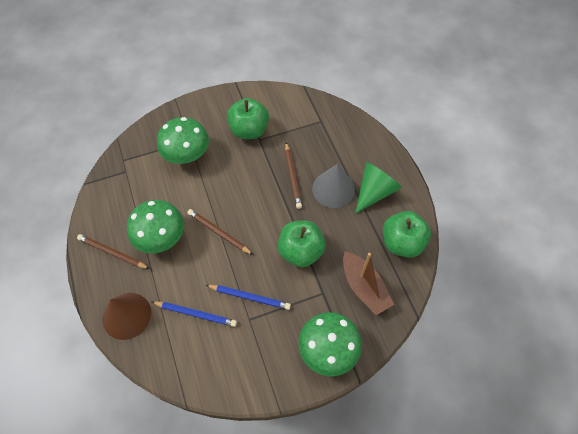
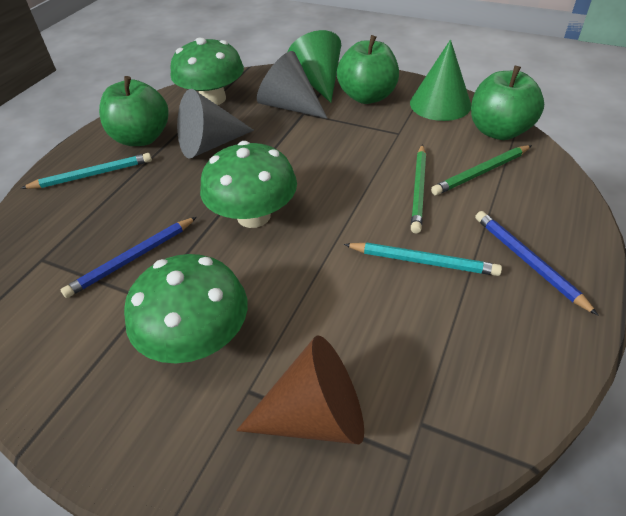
brown boat: 1 -> 0
brown pencil: 3 -> 0
green cone: 1 -> 2
green pencil: 0 -> 2
grey cone: 1 -> 2
turquoise pencil: 0 -> 2

